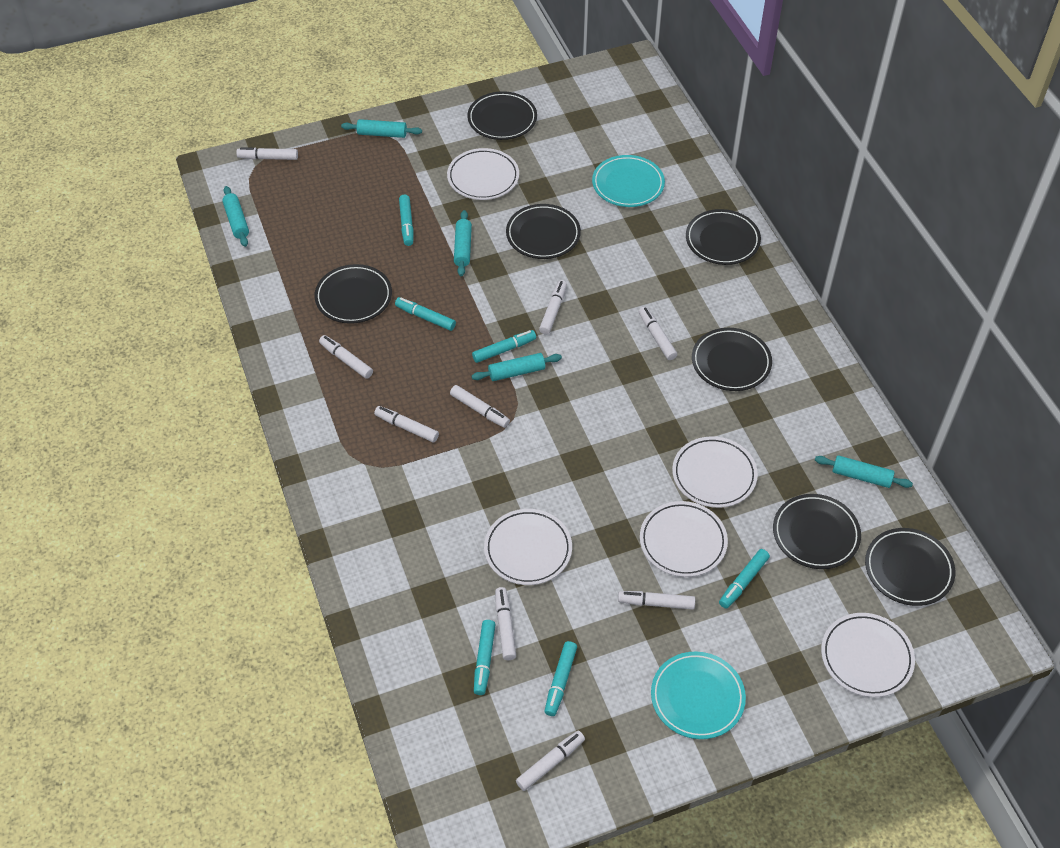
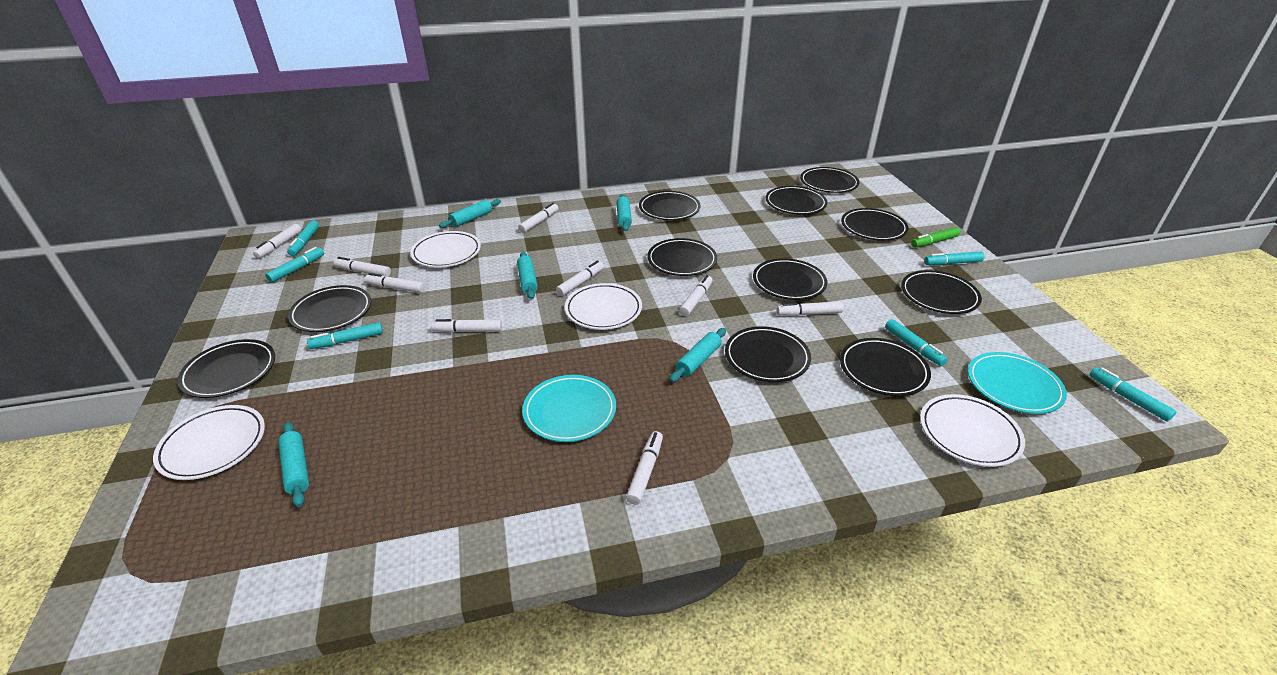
black plate: 7 -> 11
green marker: 0 -> 1
white plate: 5 -> 4

